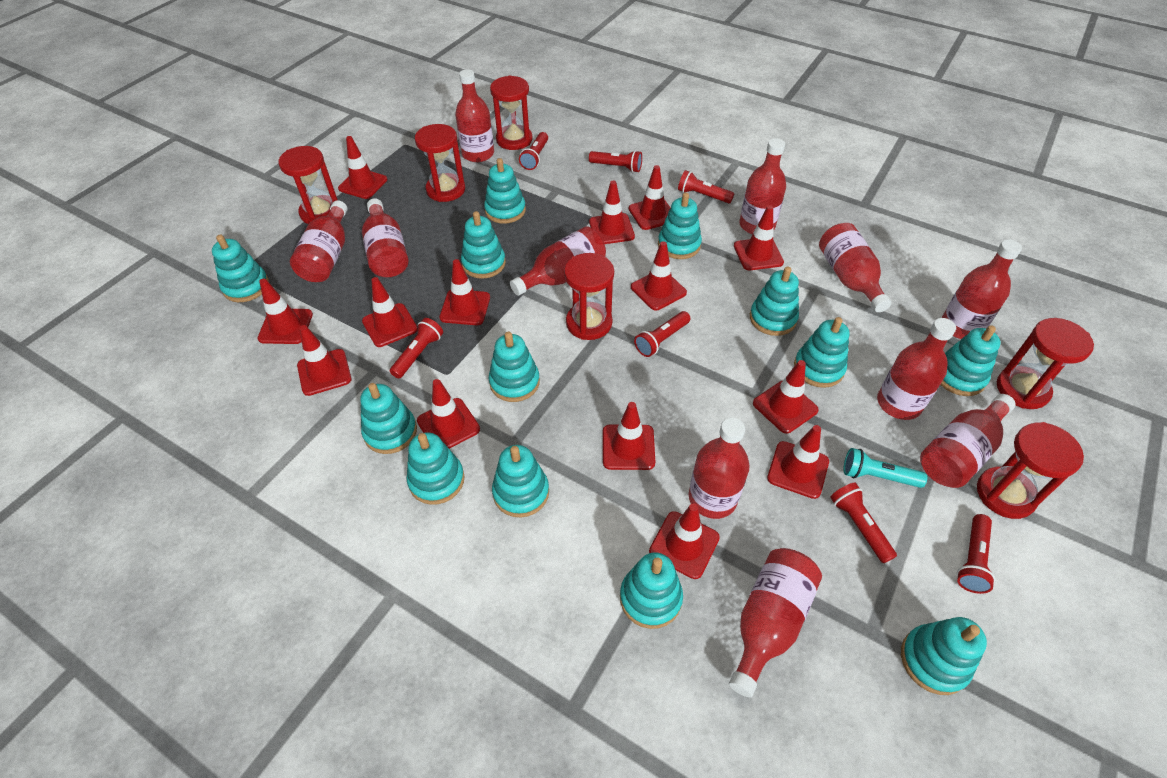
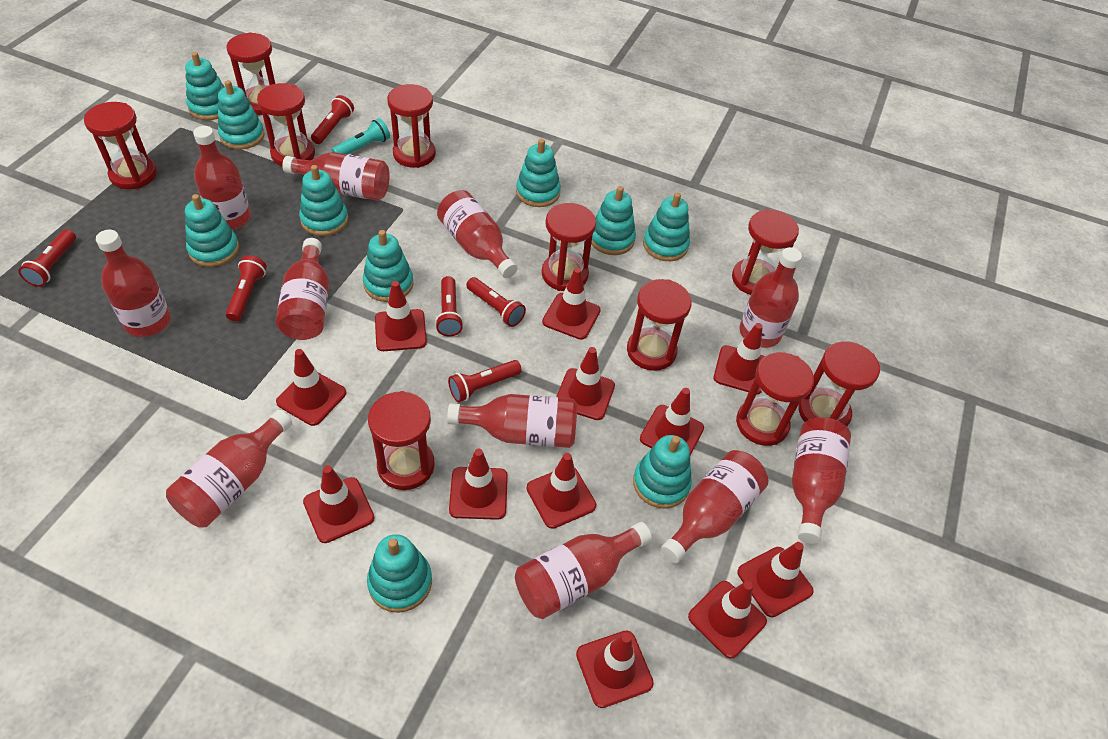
red flashlight: 7 -> 6
red hourglass: 6 -> 10
red traffic cone: 14 -> 12
turquoise stacking toy: 13 -> 10

